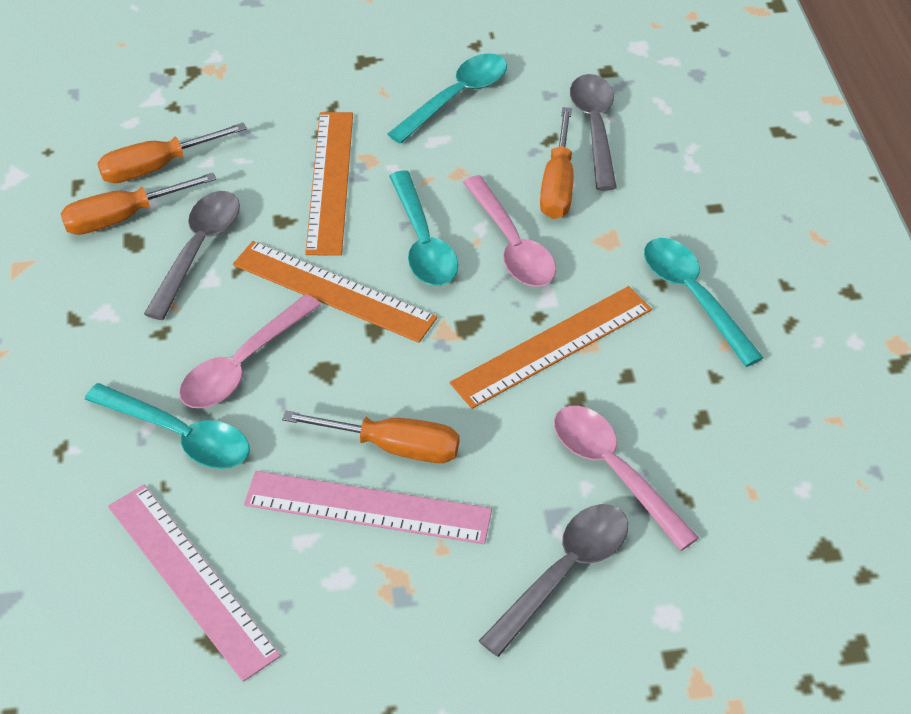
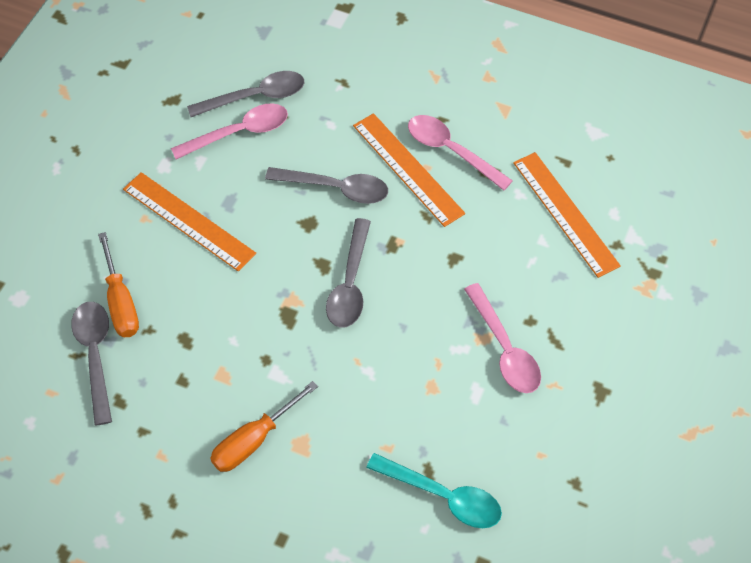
grey spoon: 3 -> 4
orange screwdriver: 4 -> 2
pink ruler: 2 -> 0
turquoise spoon: 4 -> 1

